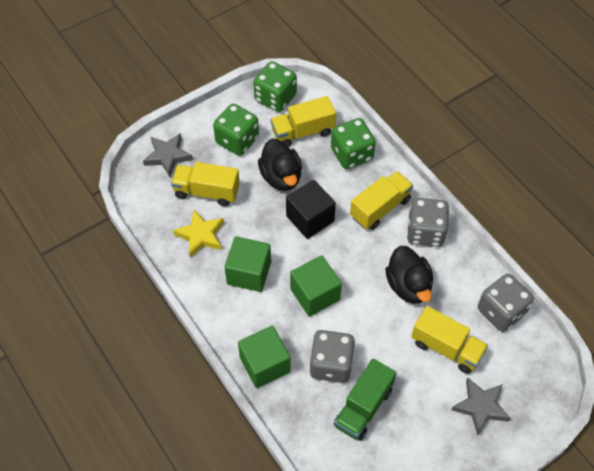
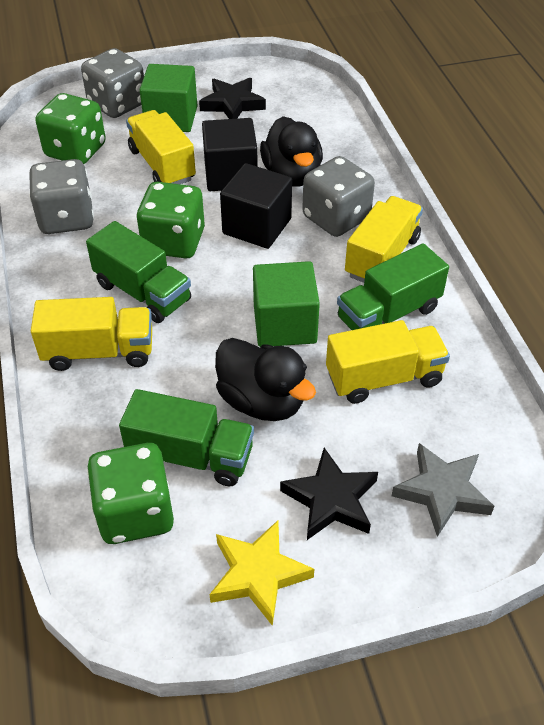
black cube: 1 -> 2
black star: 0 -> 2
green cube: 3 -> 2
green truck: 1 -> 3
grey star: 2 -> 1

